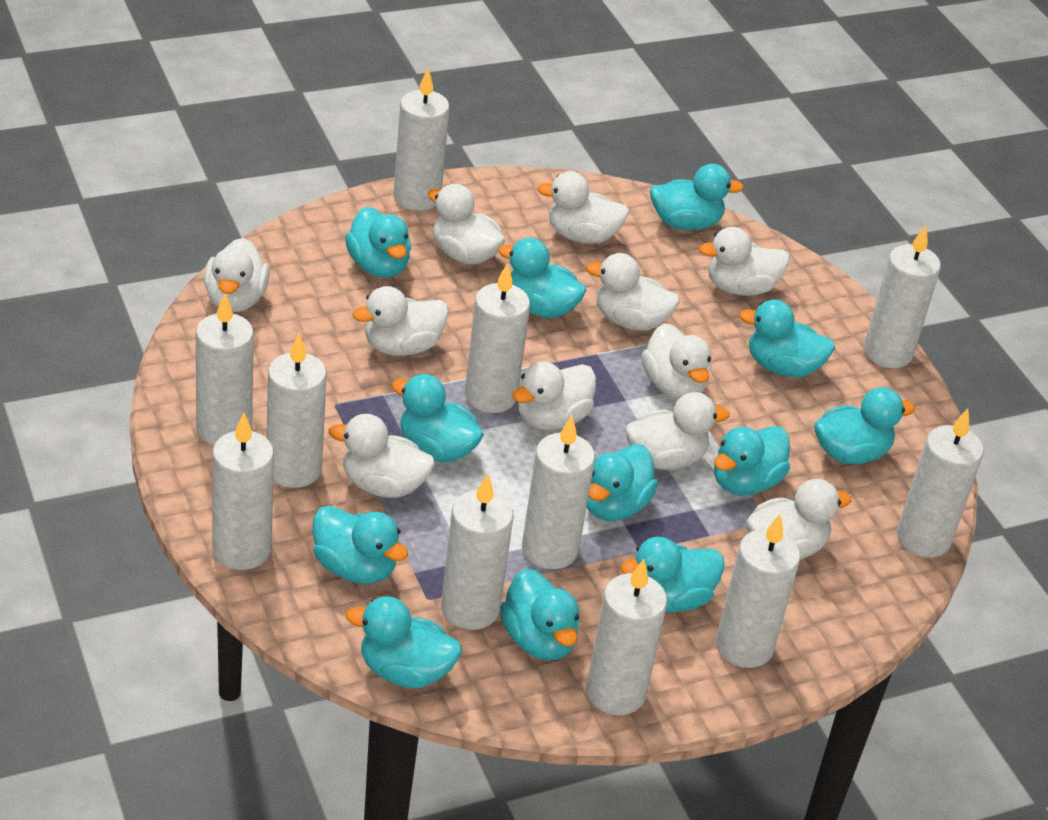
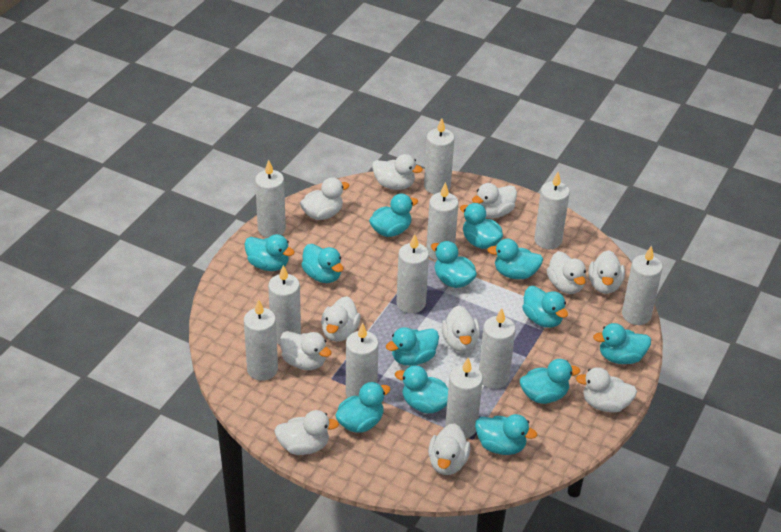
turquoise duck: 12 -> 13

